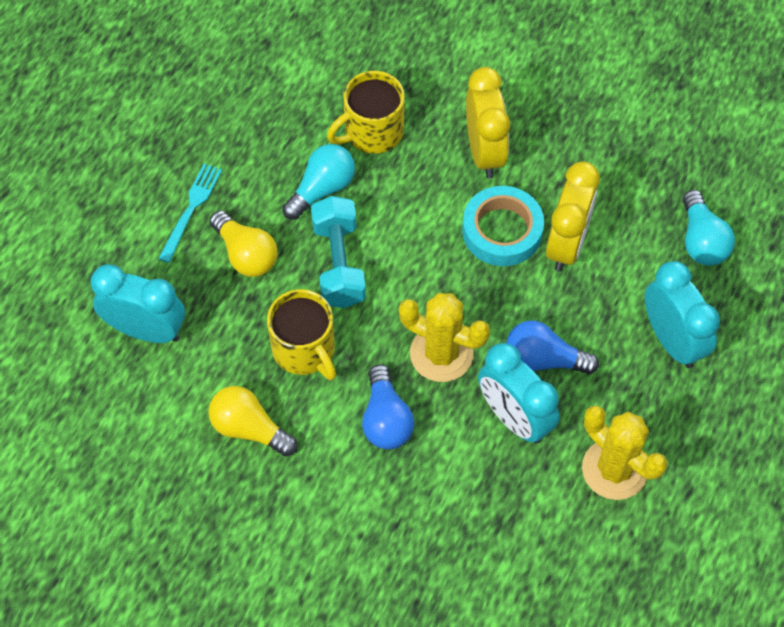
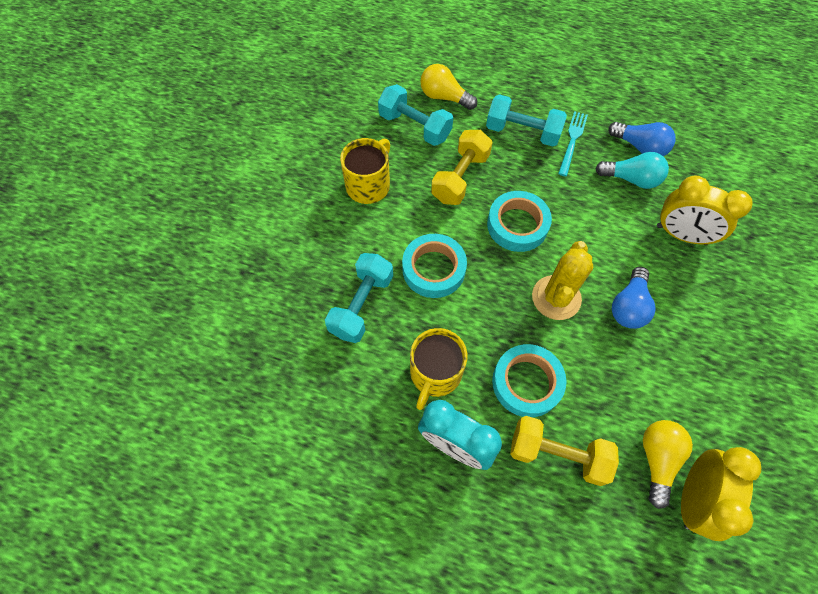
turquoise clock: 3 -> 1
turquoise dumbbell: 1 -> 3
turquoise light bulb: 2 -> 1
turquoise tape: 1 -> 3
yellow cactus: 2 -> 1
yellow dumbbell: 0 -> 2

